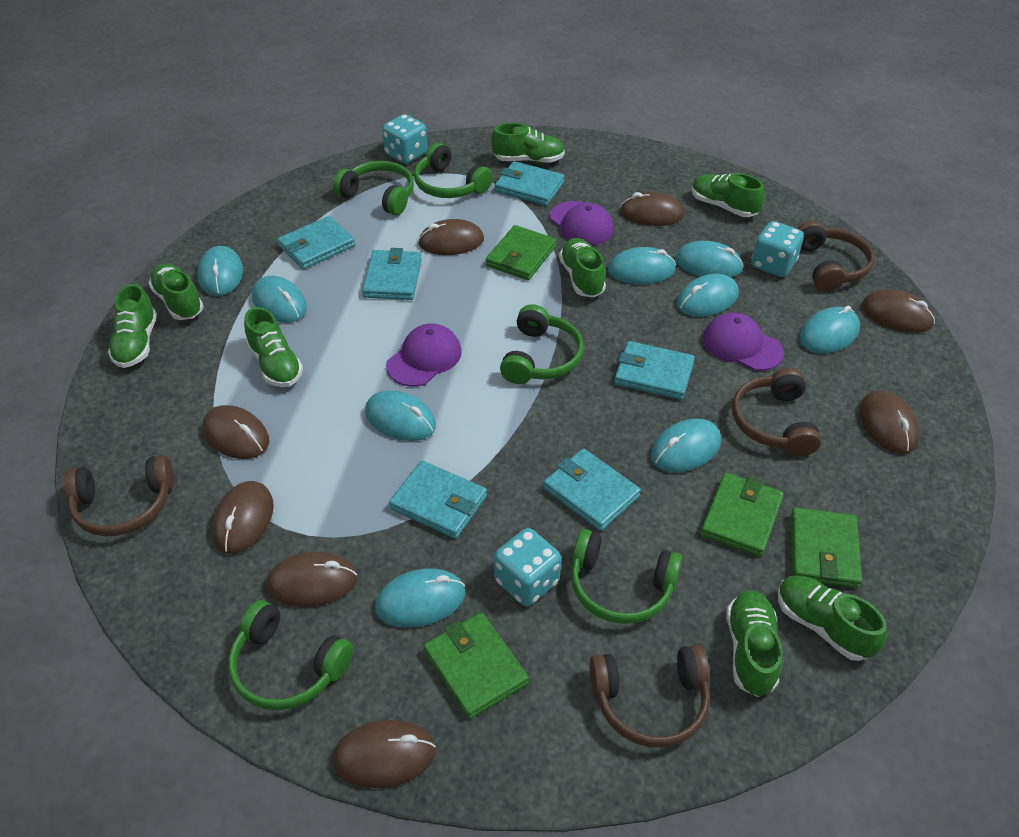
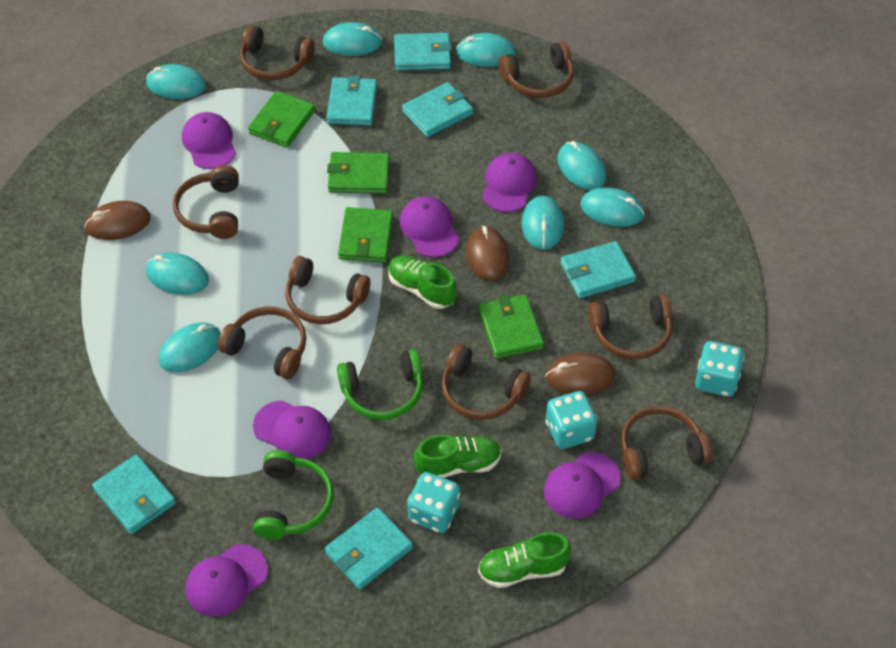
brown headphones: 4 -> 8
brown mouse: 8 -> 3
green headphones: 5 -> 2
green shoe: 8 -> 3
purple cap: 3 -> 6
turquoise mouse: 9 -> 8

